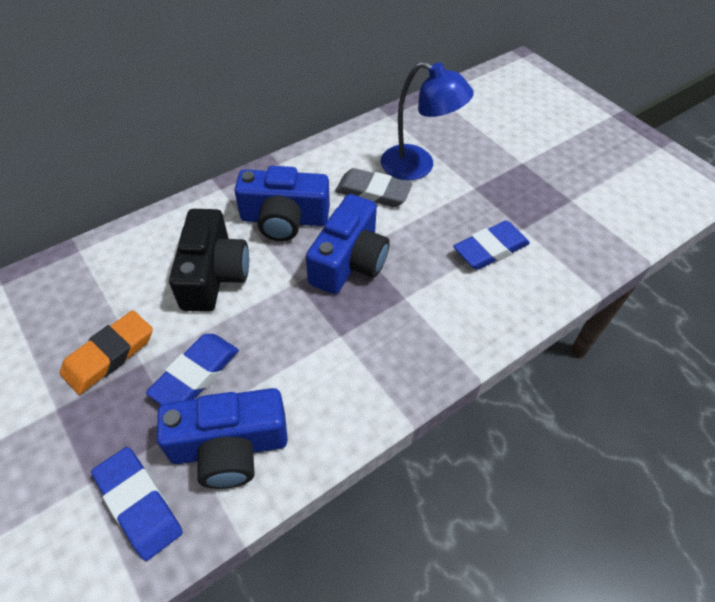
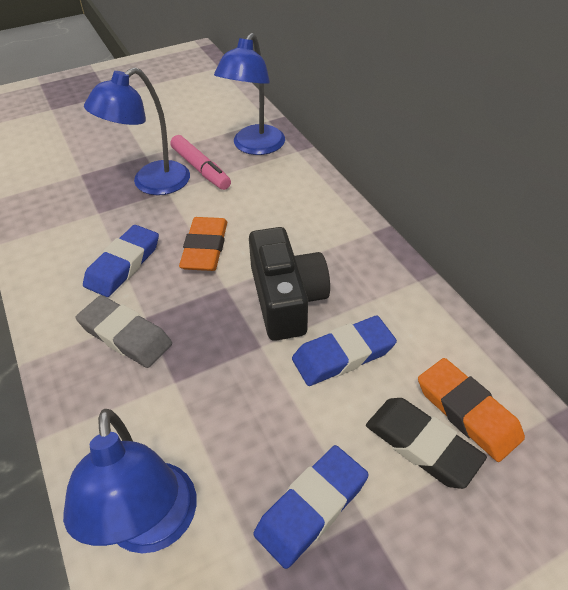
black eraser: 0 -> 1
blue camera: 3 -> 0
blue lamp: 1 -> 3
orange eraser: 1 -> 2
pink marker: 0 -> 1

